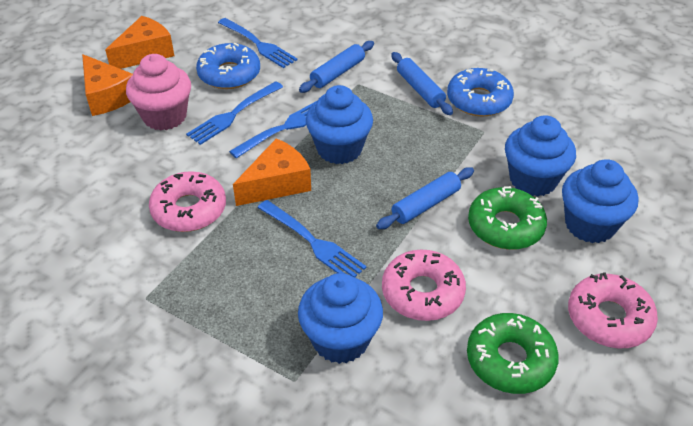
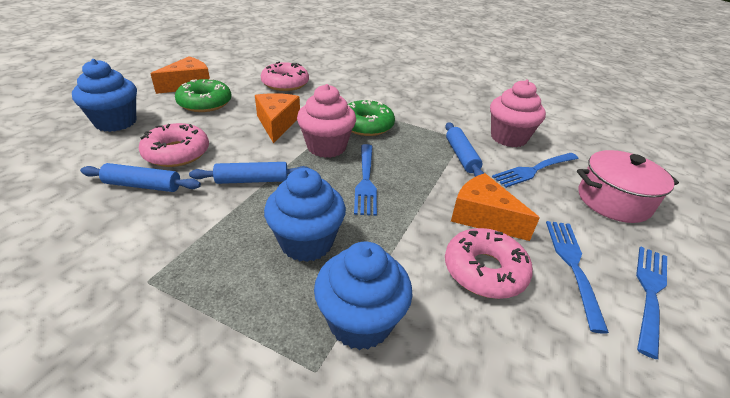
blue cupcake: 4 -> 3
blue donut: 2 -> 0
pink cupcake: 1 -> 2
pink pot: 0 -> 1

